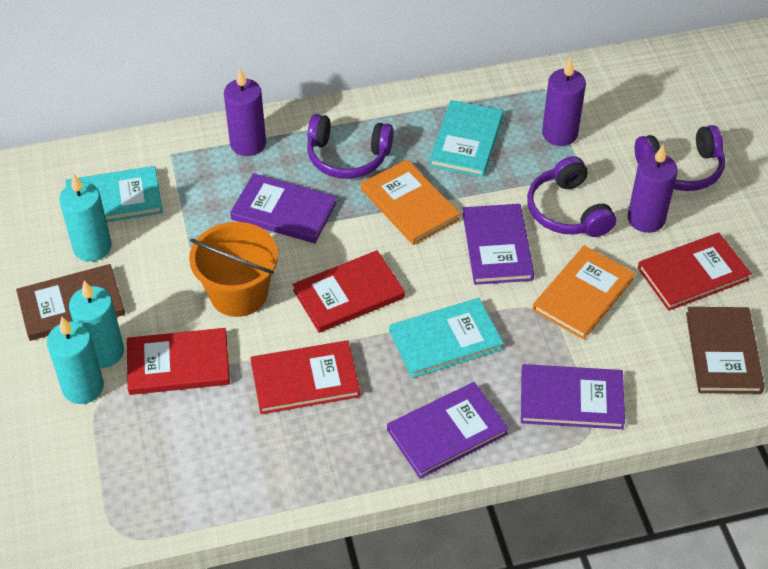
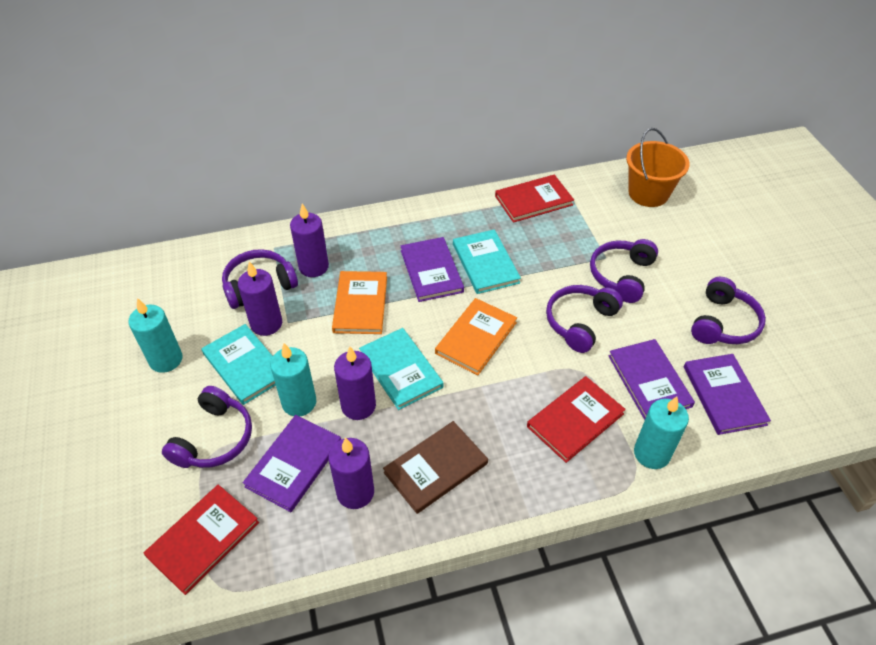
brown book: 2 -> 1
purple candle: 3 -> 4
purple headphones: 3 -> 5
red book: 4 -> 3

